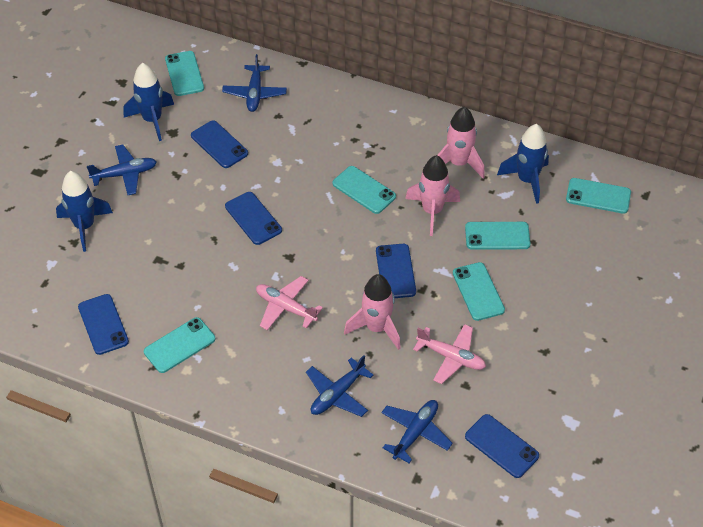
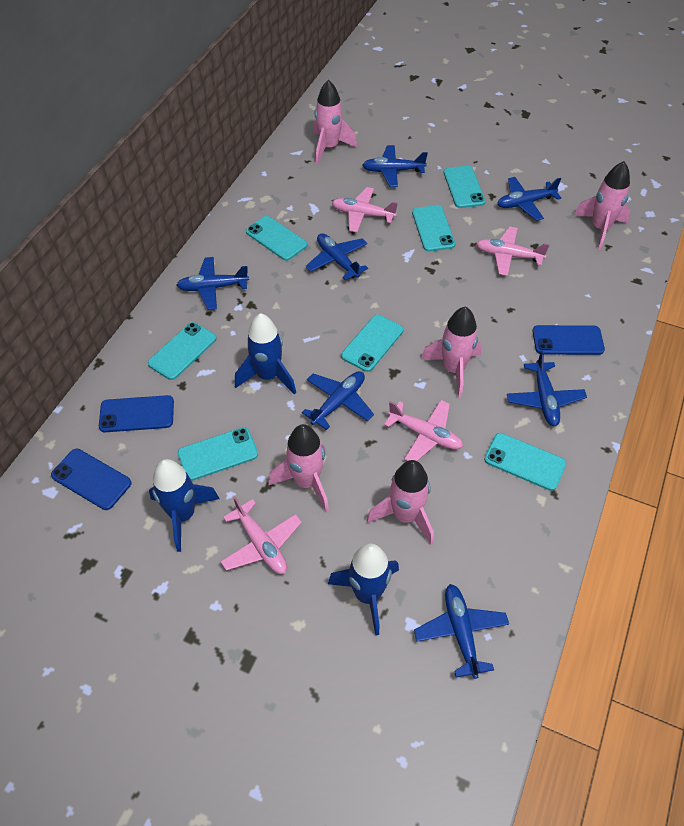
blue phone: 5 -> 3
blue plane: 4 -> 7
pink plane: 2 -> 4
pink rocket: 3 -> 5
turquoise phone: 6 -> 7

